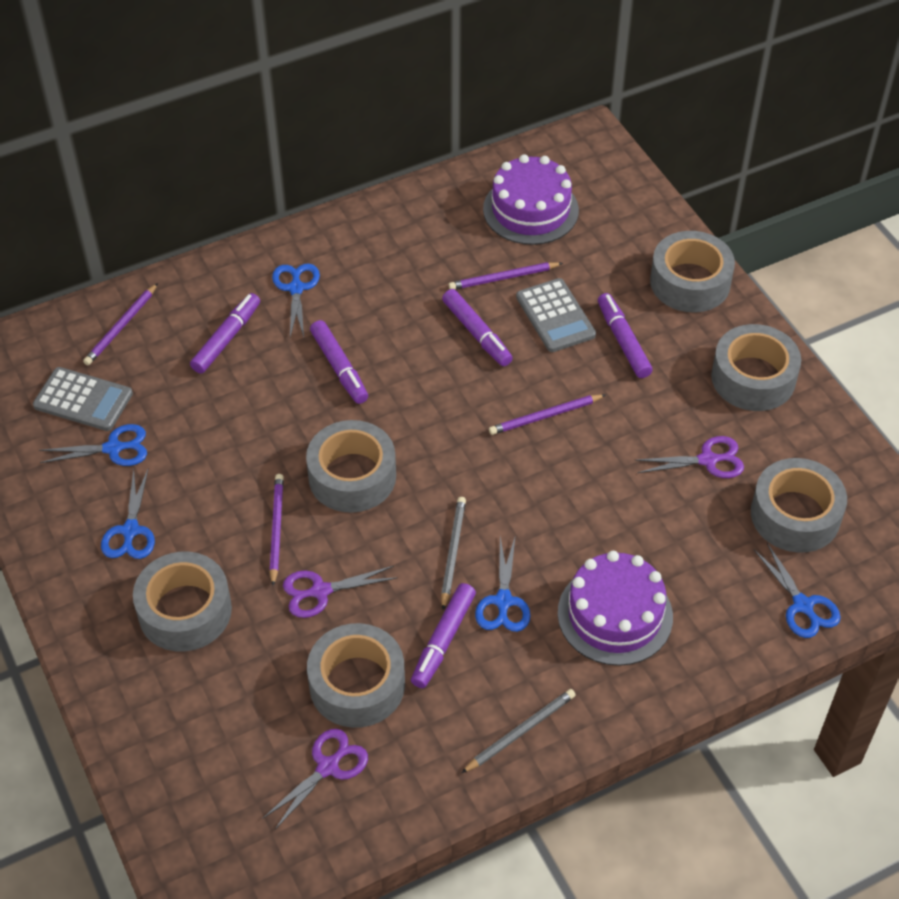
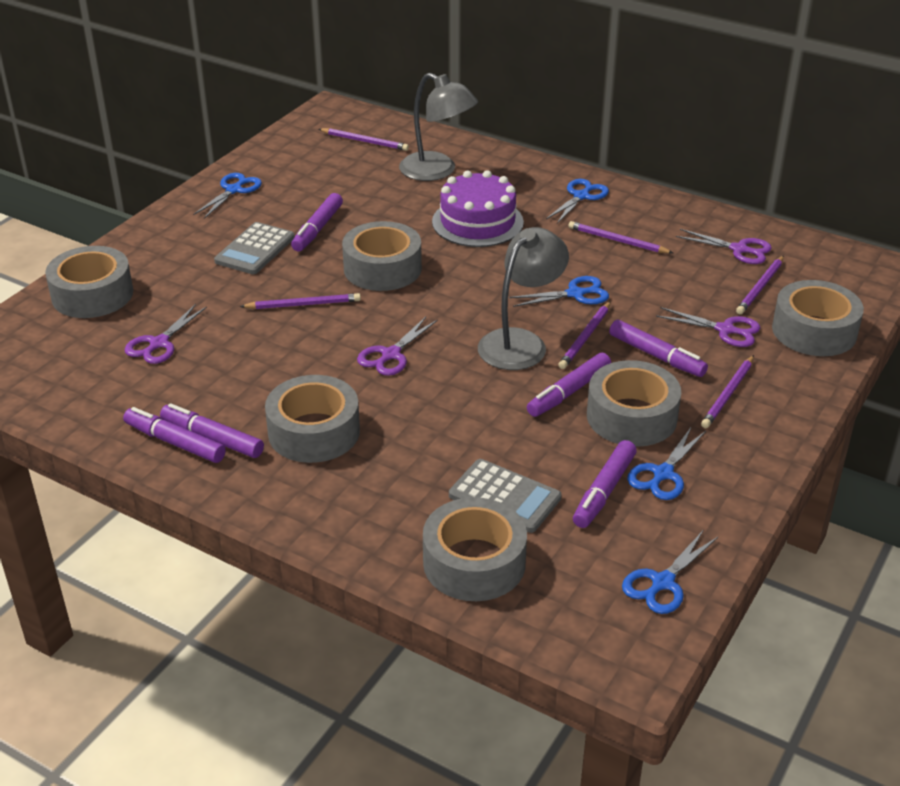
grey lamp: 0 -> 2
grey pencil: 2 -> 0
purple cake: 2 -> 1
purple marker: 5 -> 6
purple pencil: 4 -> 6
purple scissors: 3 -> 4

